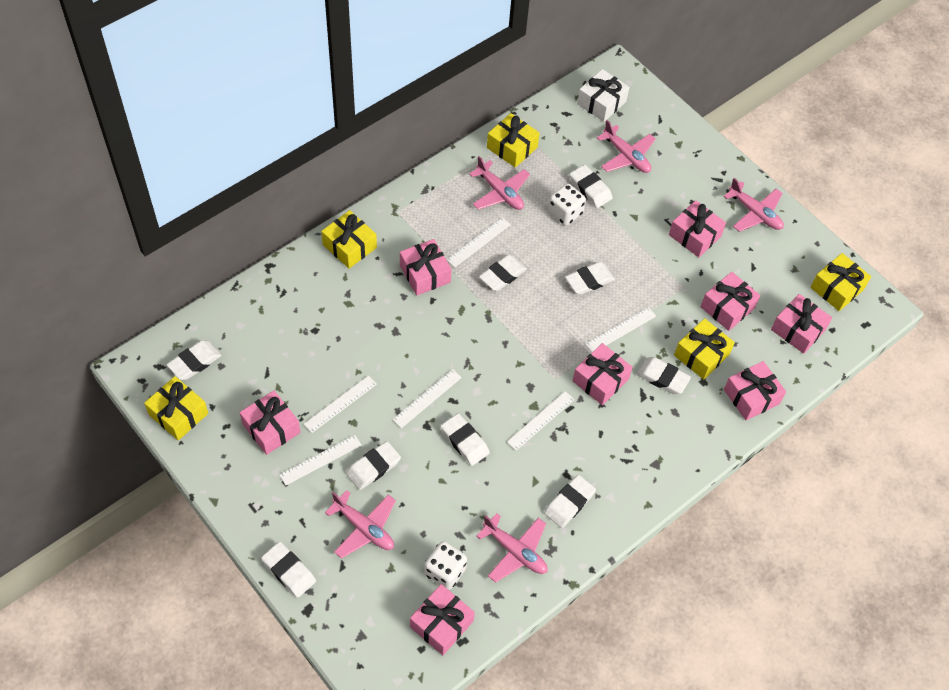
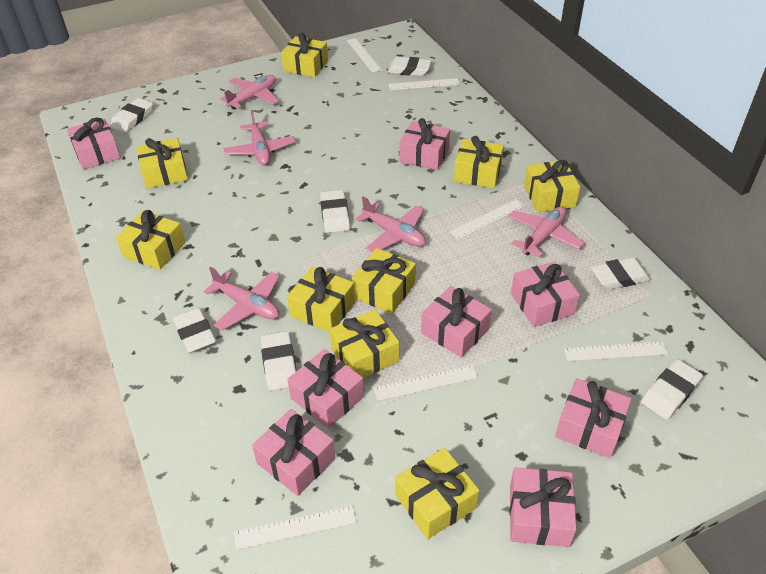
white dice: 2 -> 0
white eraser: 9 -> 7
white gift: 1 -> 0
yellow gift: 5 -> 9

